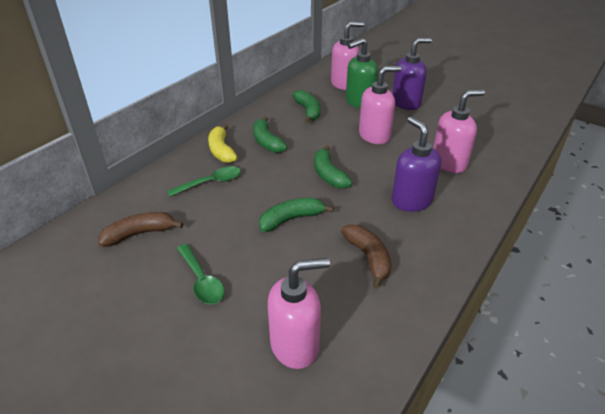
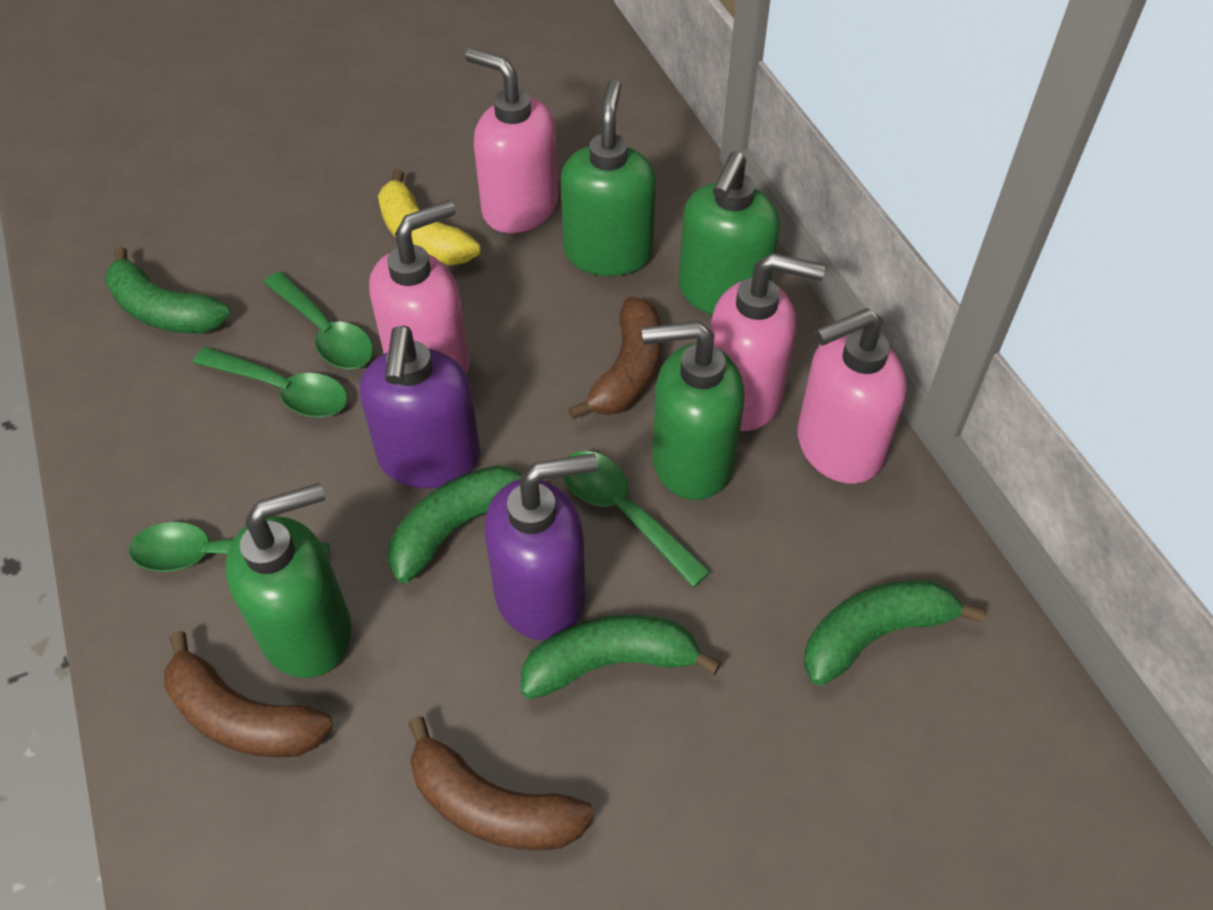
brown banana: 2 -> 3
green soap dispenser: 1 -> 4
green spoon: 2 -> 4

